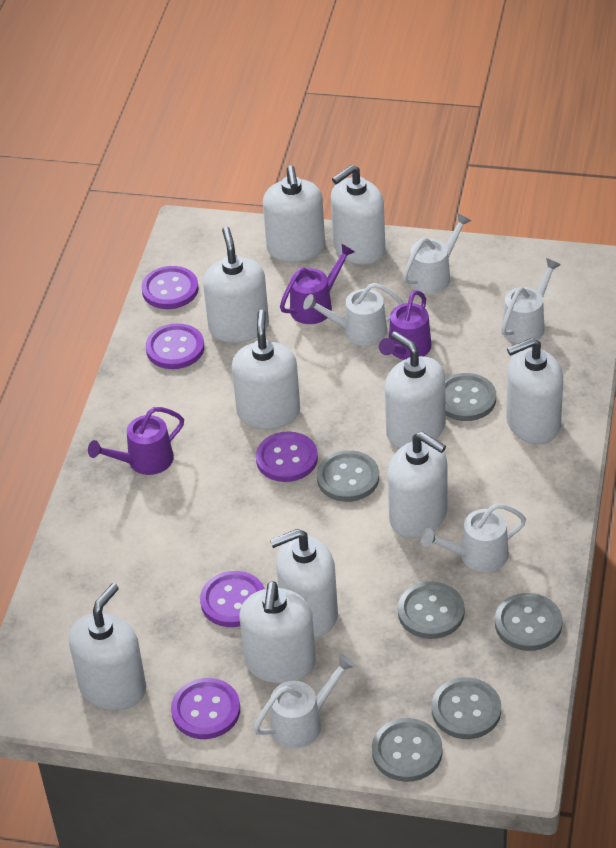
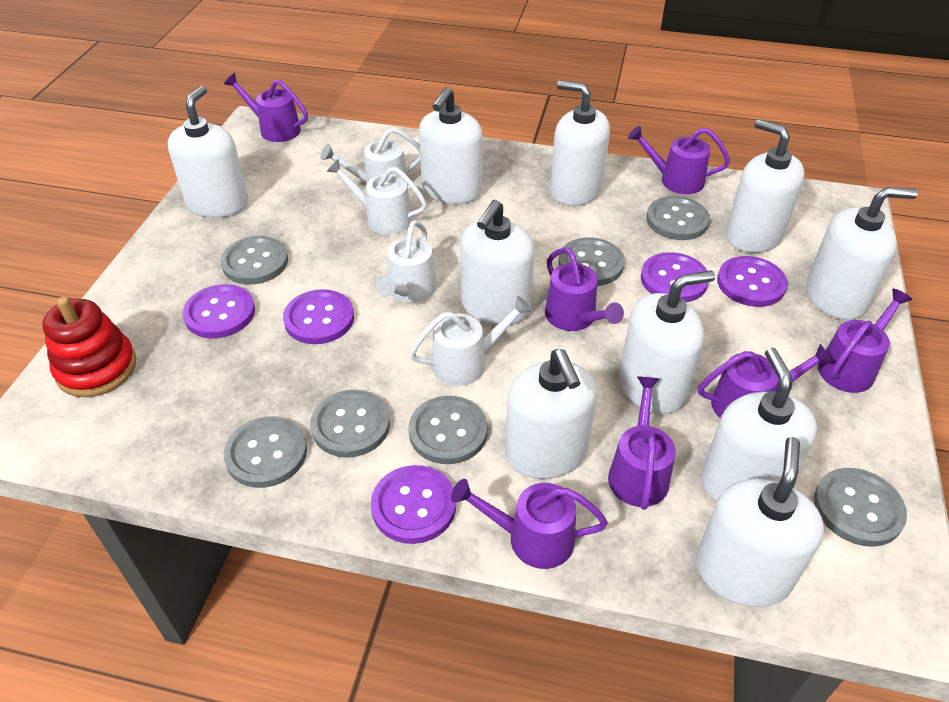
grey button: 6 -> 7
purple watering can: 3 -> 7
red stacking toy: 0 -> 1
white watering can: 5 -> 4

